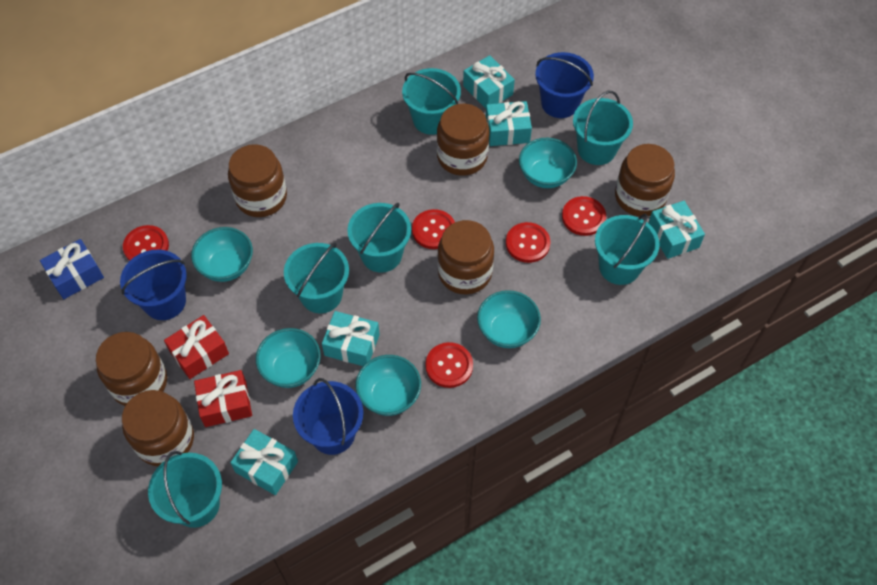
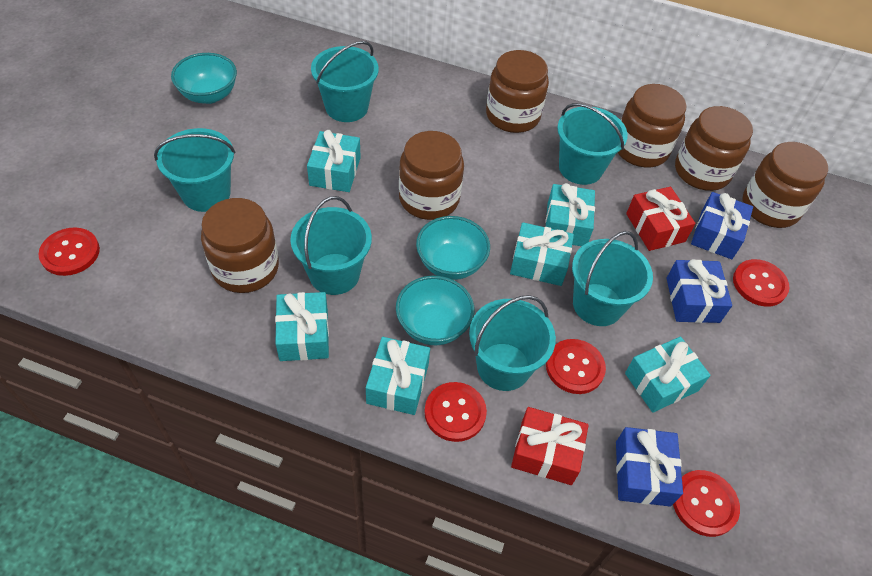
blue bucket: 3 -> 0
blue gift: 1 -> 3
turquoise bowl: 5 -> 3
turquoise gift: 5 -> 6

